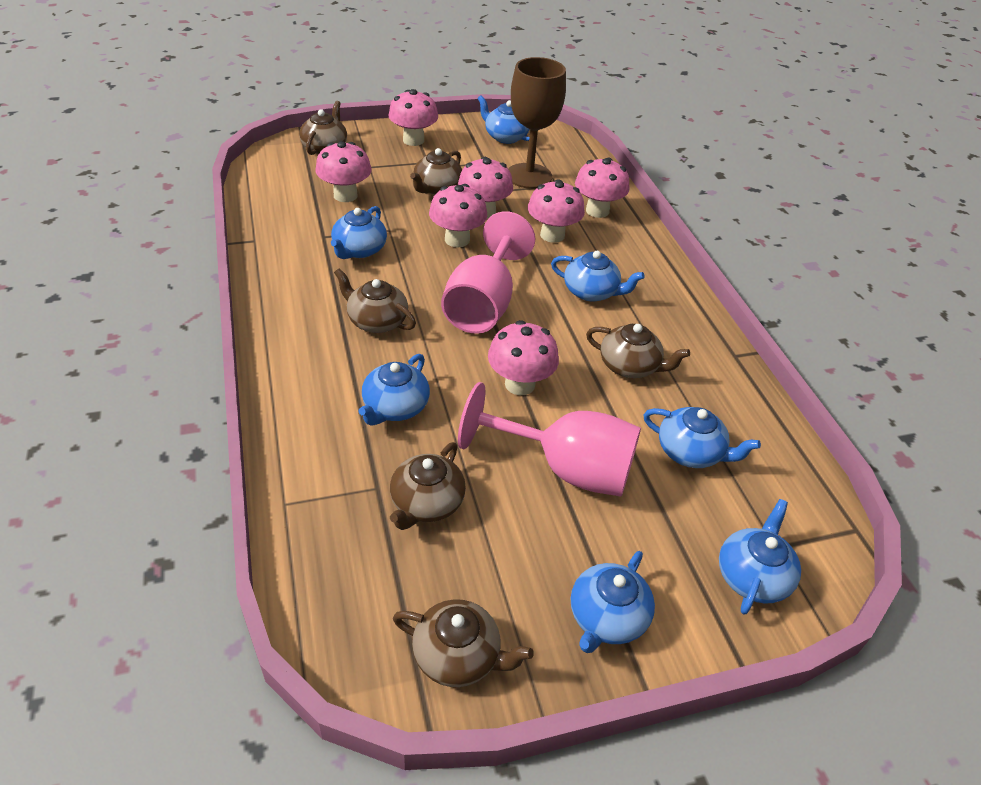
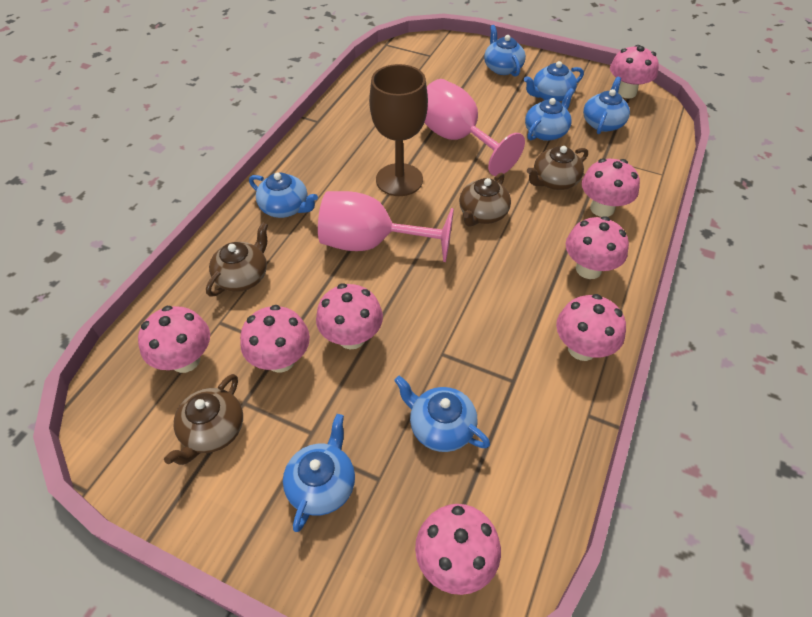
brown teapot: 6 -> 4
pink mushroom: 7 -> 8

